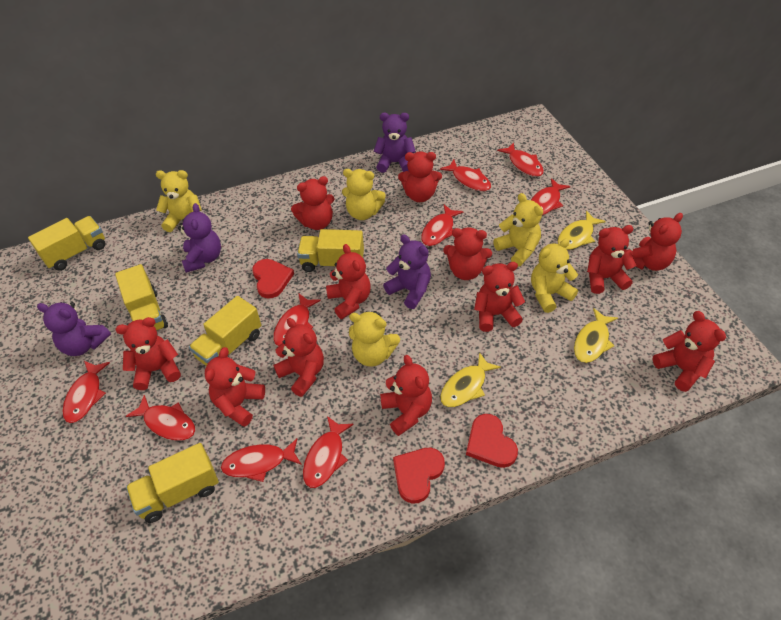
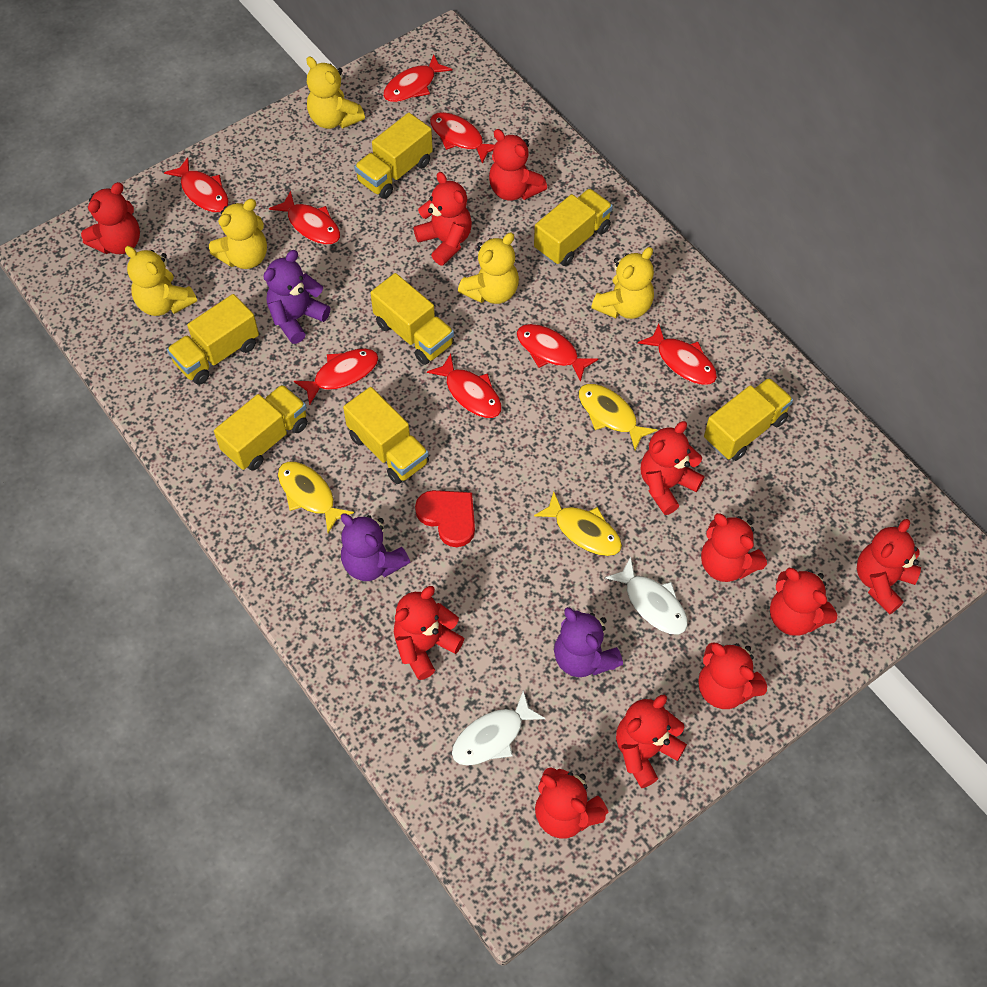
purple teddy bear: 4 -> 3
red fish: 9 -> 8
red heart: 3 -> 1
red teddy bear: 12 -> 11
white fish: 0 -> 2
yellow truck: 5 -> 7

